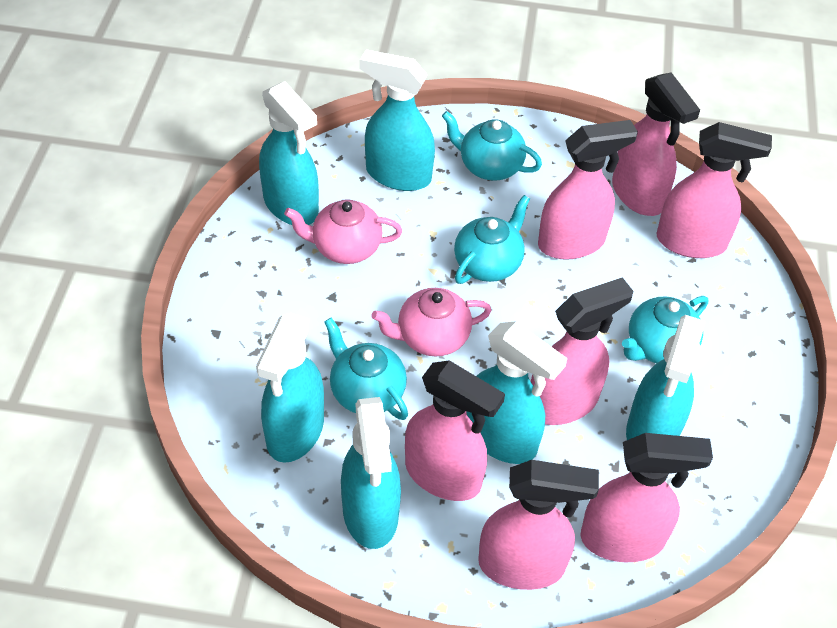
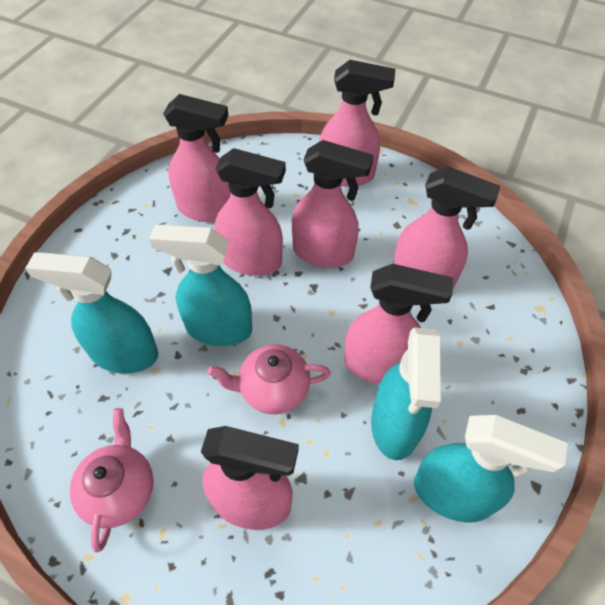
turquoise spray bottle: 6 -> 4
turquoise teapot: 4 -> 0

